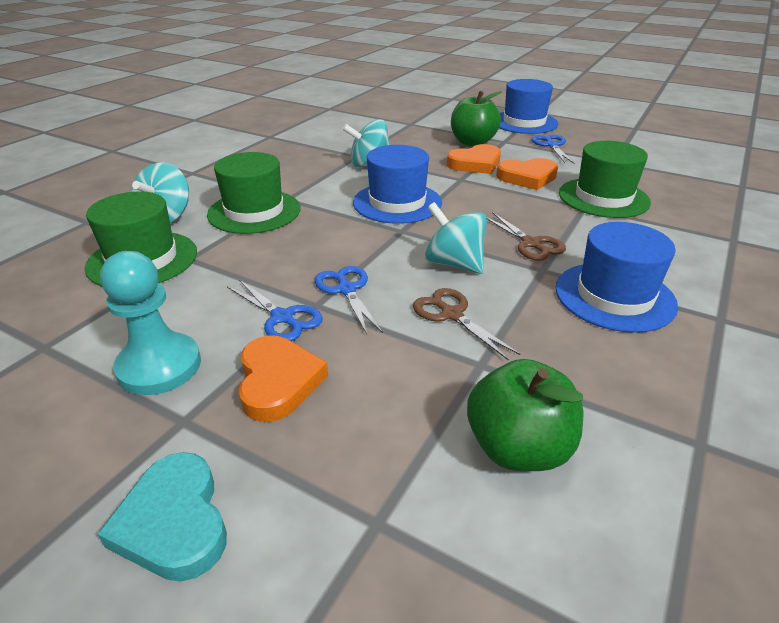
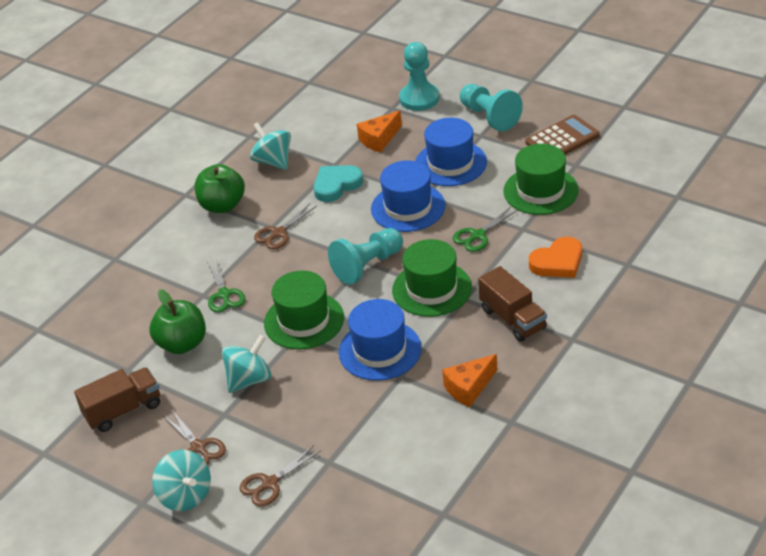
blue scissors: 3 -> 0
brown calculator: 0 -> 1
brown scissors: 2 -> 3
brown truck: 0 -> 2
green scissors: 0 -> 2
orange cheese: 0 -> 2
orange heart: 3 -> 1
turquoise pawn: 1 -> 3

